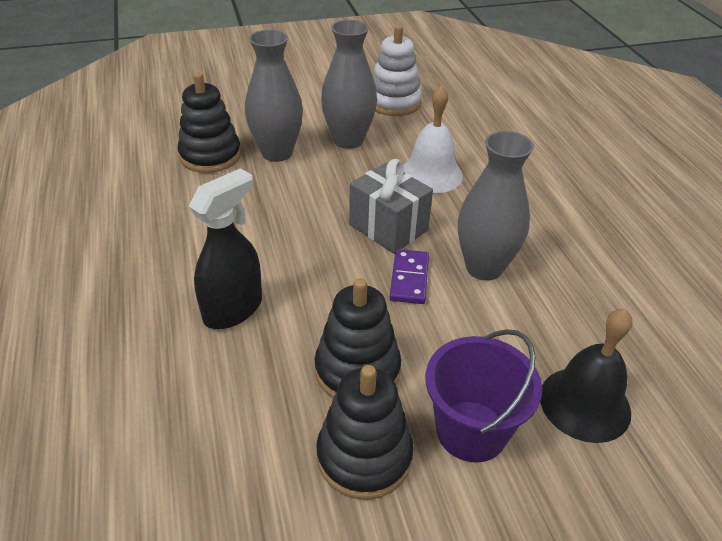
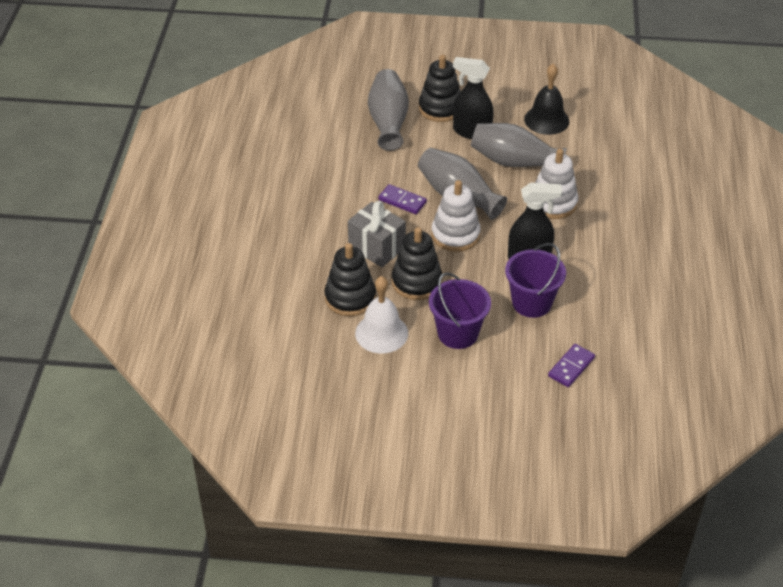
black spray bottle: 1 -> 2
purple bucket: 1 -> 2
purple domino: 1 -> 2
white stacking toy: 1 -> 2

